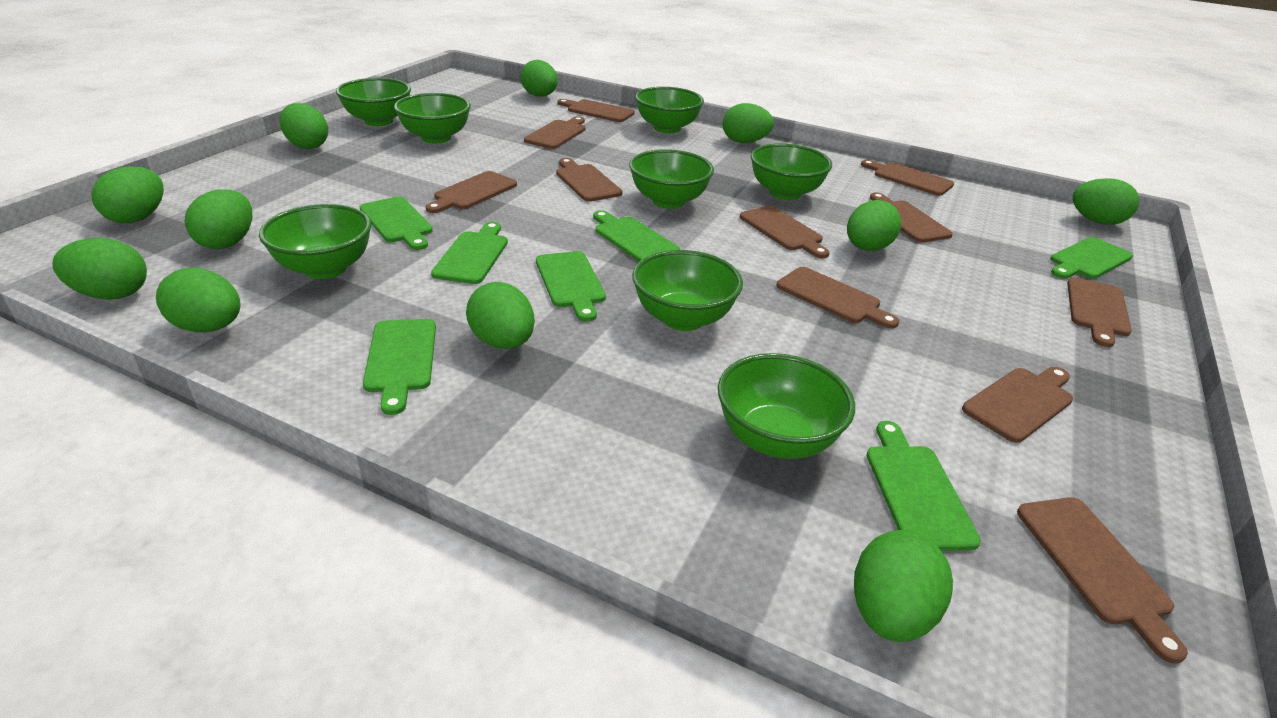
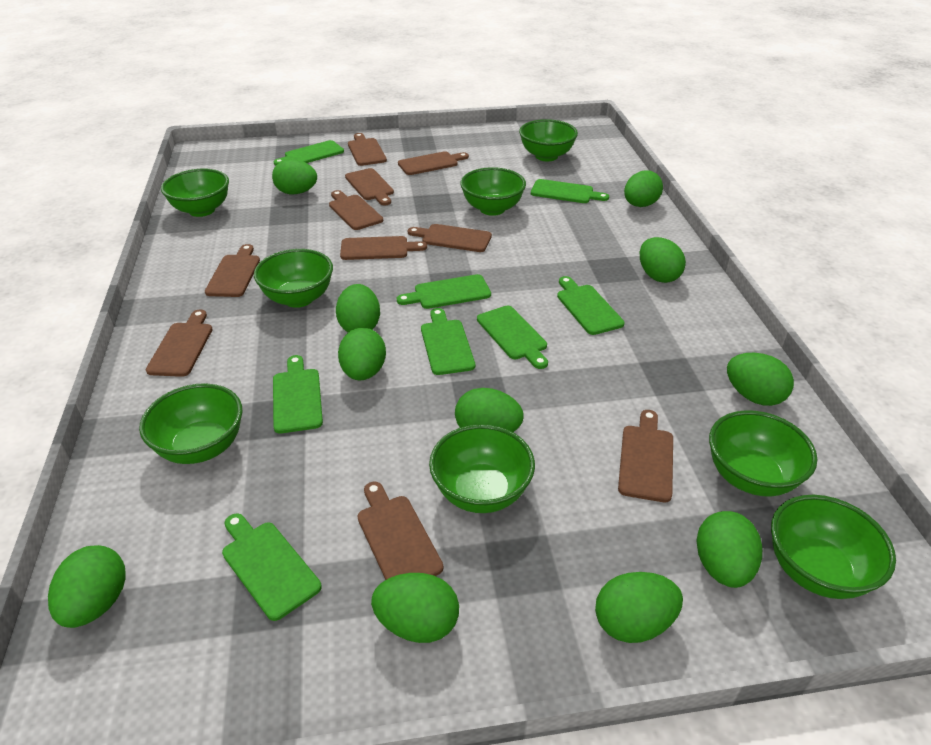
brown cutting board: 11 -> 10
green cutting board: 7 -> 8

